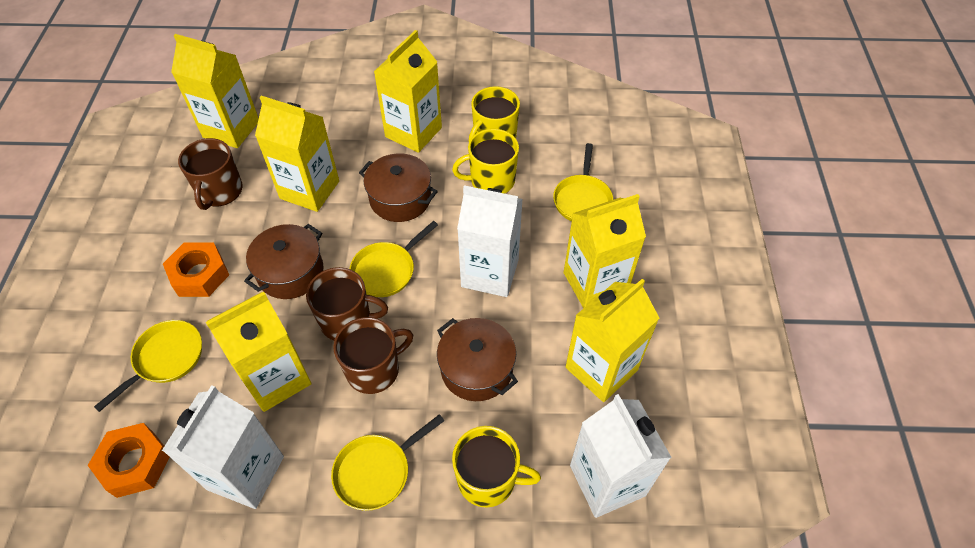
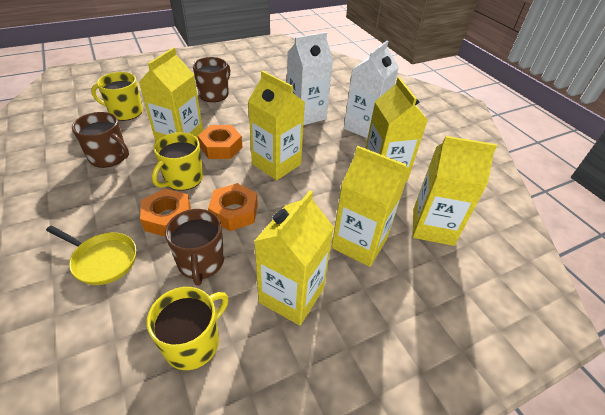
brown pot: 3 -> 0
orange nut: 2 -> 3
white carton: 3 -> 2
yellow pan: 4 -> 1

